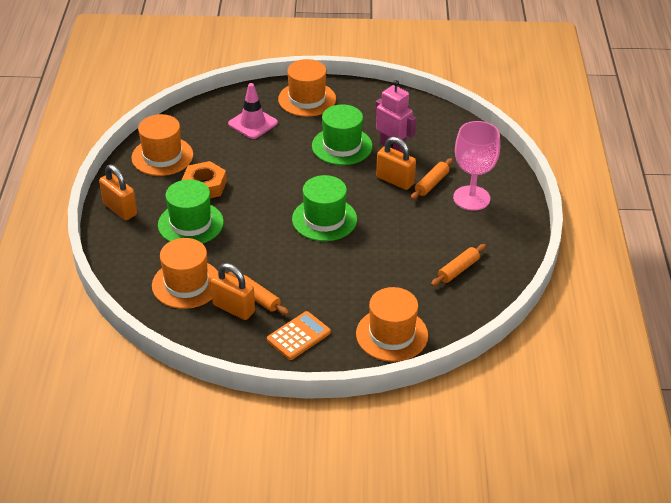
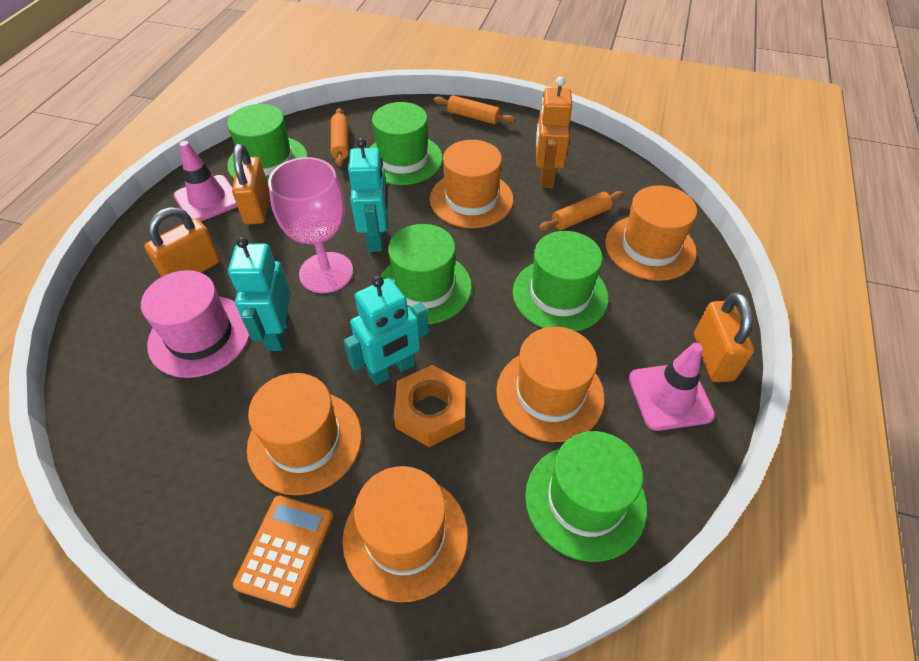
green hat: 3 -> 5
orange hat: 4 -> 5
orange robot: 0 -> 1
pink hat: 0 -> 1
pink robot: 1 -> 0
pink traffic cone: 1 -> 2
turquoise robot: 0 -> 3

